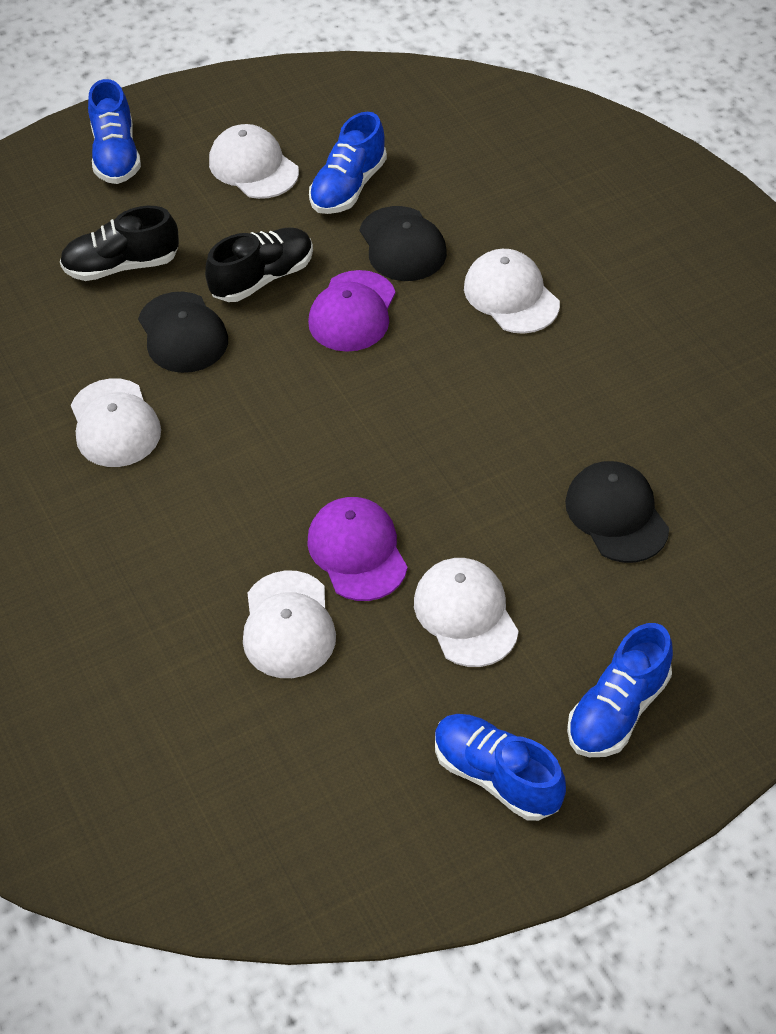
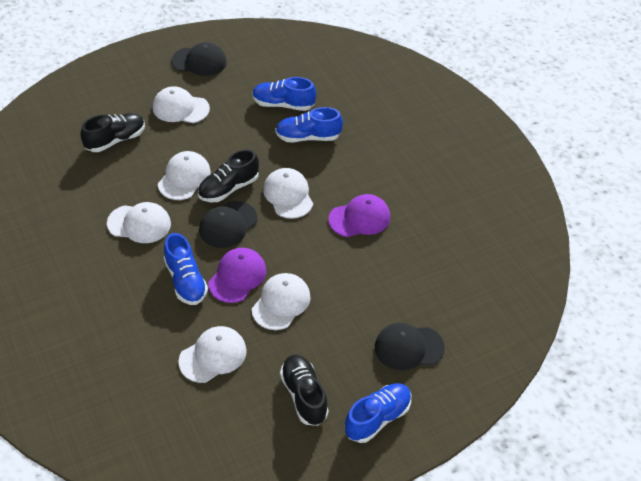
black shoe: 2 -> 3
white cap: 5 -> 6

